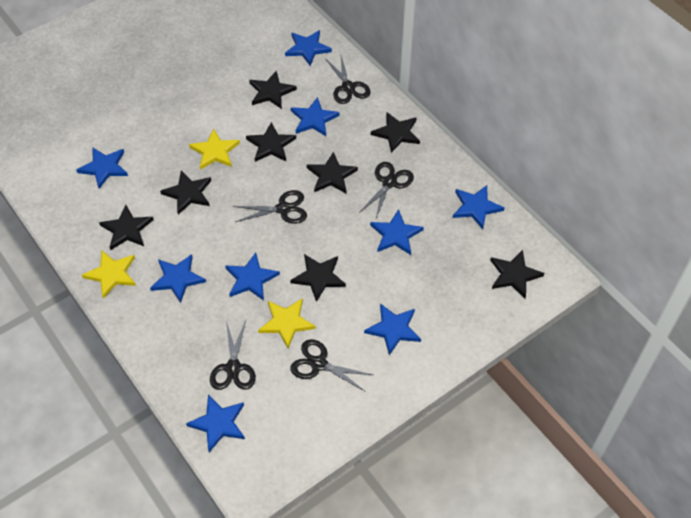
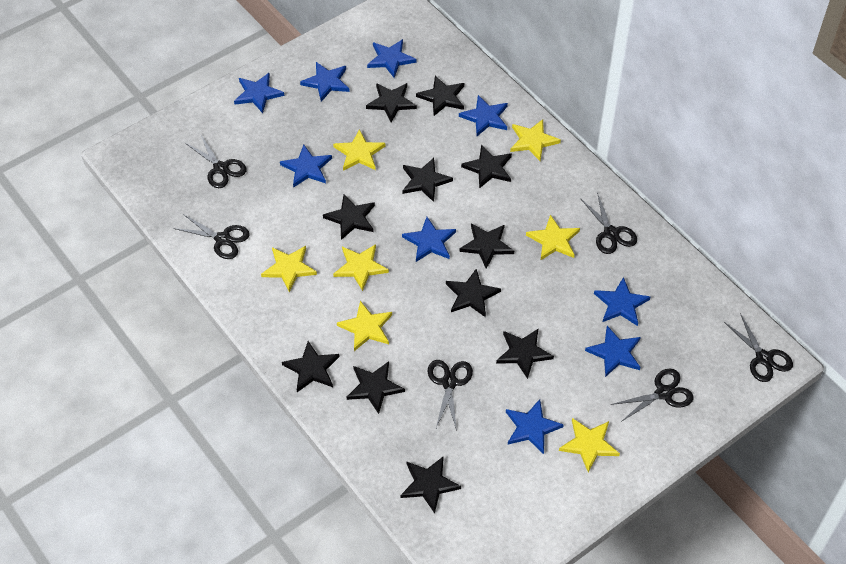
black scissors: 5 -> 6
black star: 8 -> 11
yellow star: 3 -> 7

